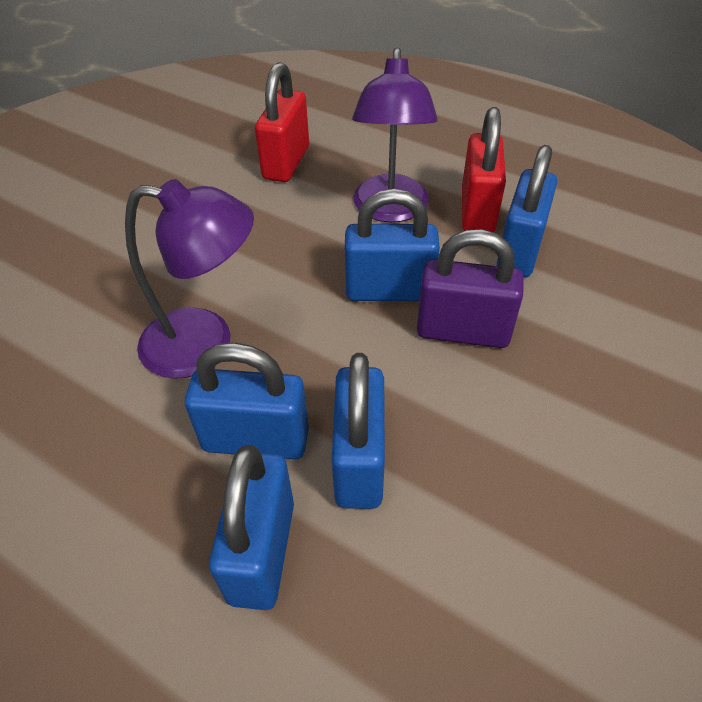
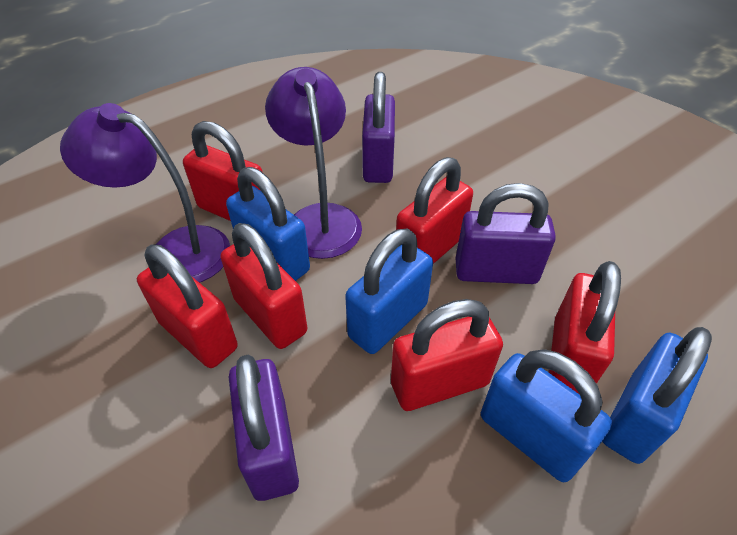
blue padlock: 5 -> 4
purple padlock: 1 -> 3
red padlock: 2 -> 6

